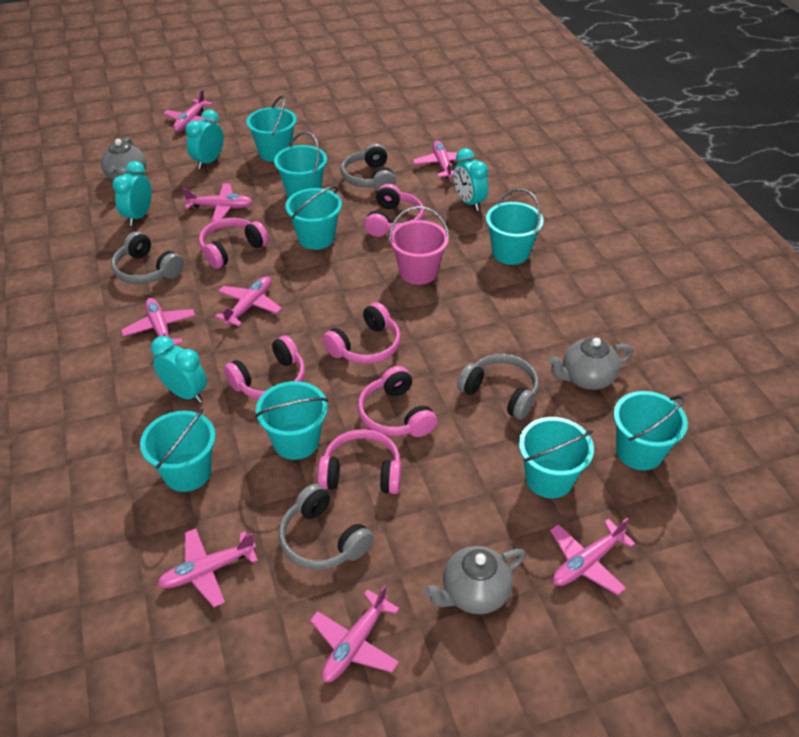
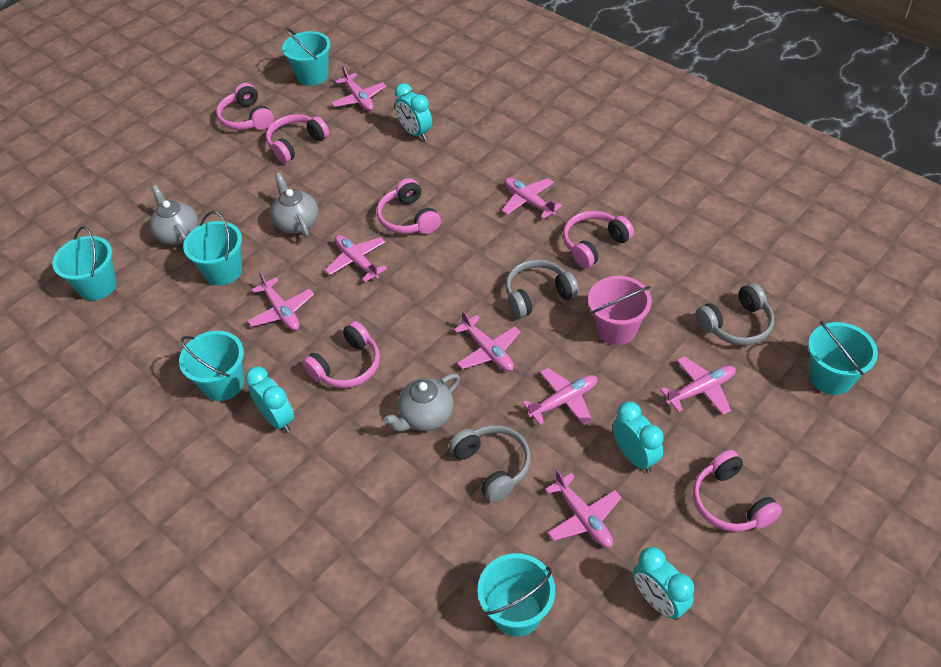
grey headphones: 4 -> 3
turquoise bucket: 8 -> 6

